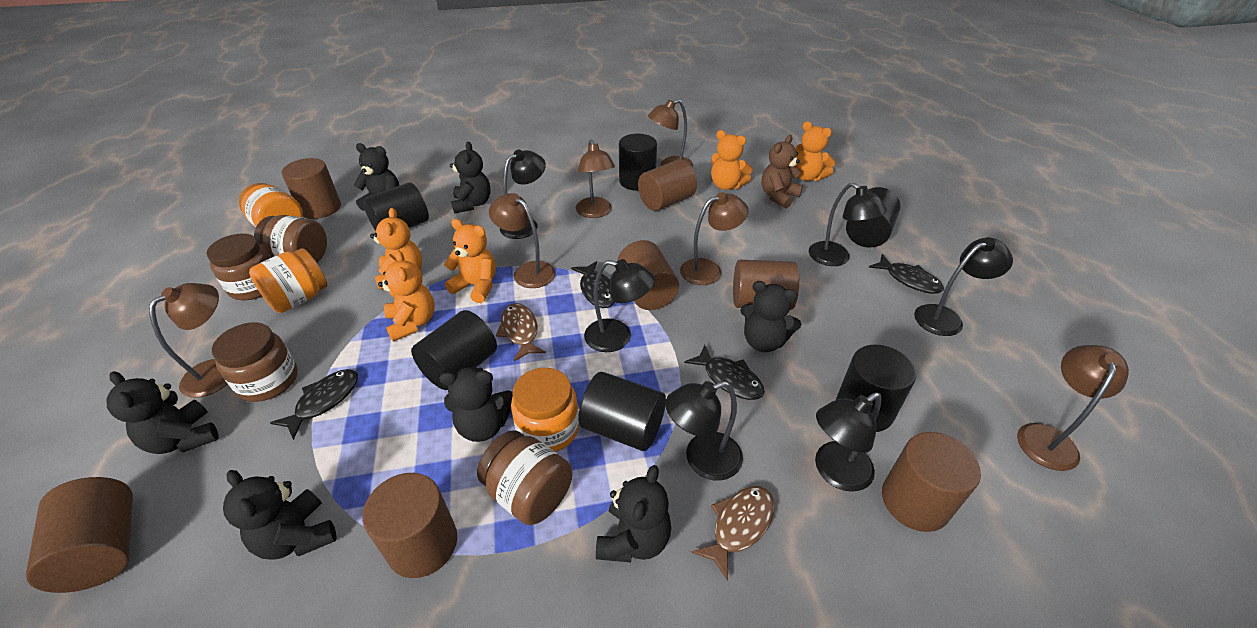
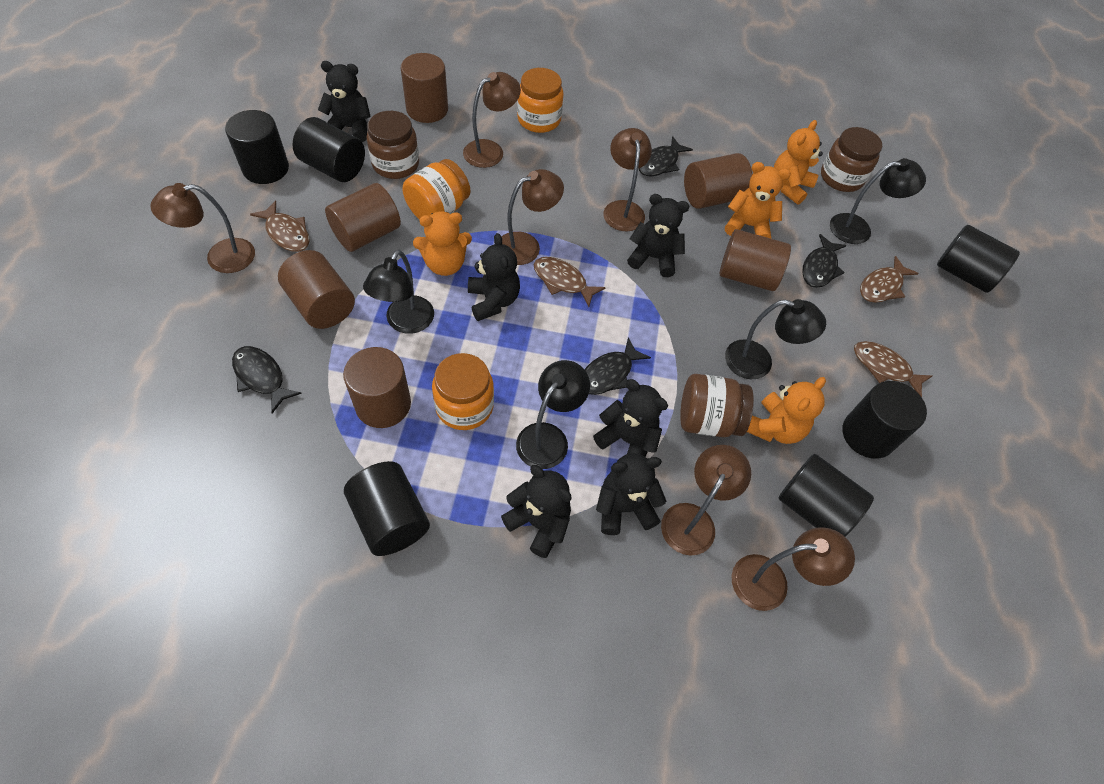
black lamp: 6 -> 4
black teddy bear: 7 -> 6
brown cylinder: 7 -> 6
brown fish: 2 -> 4
brown jar: 4 -> 3
brown teddy bear: 1 -> 0
orange teddy bear: 5 -> 4

